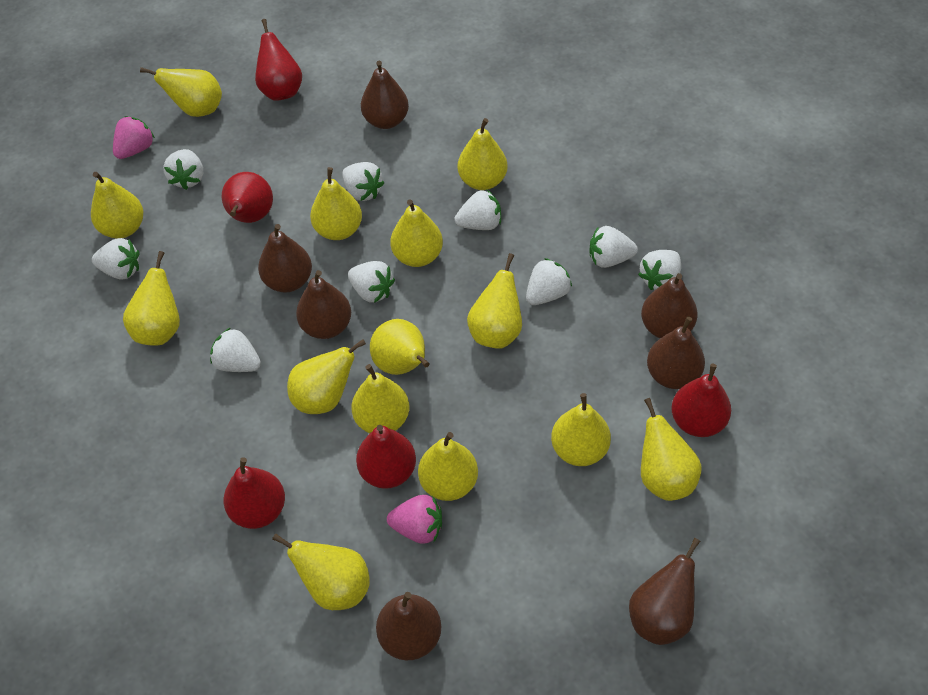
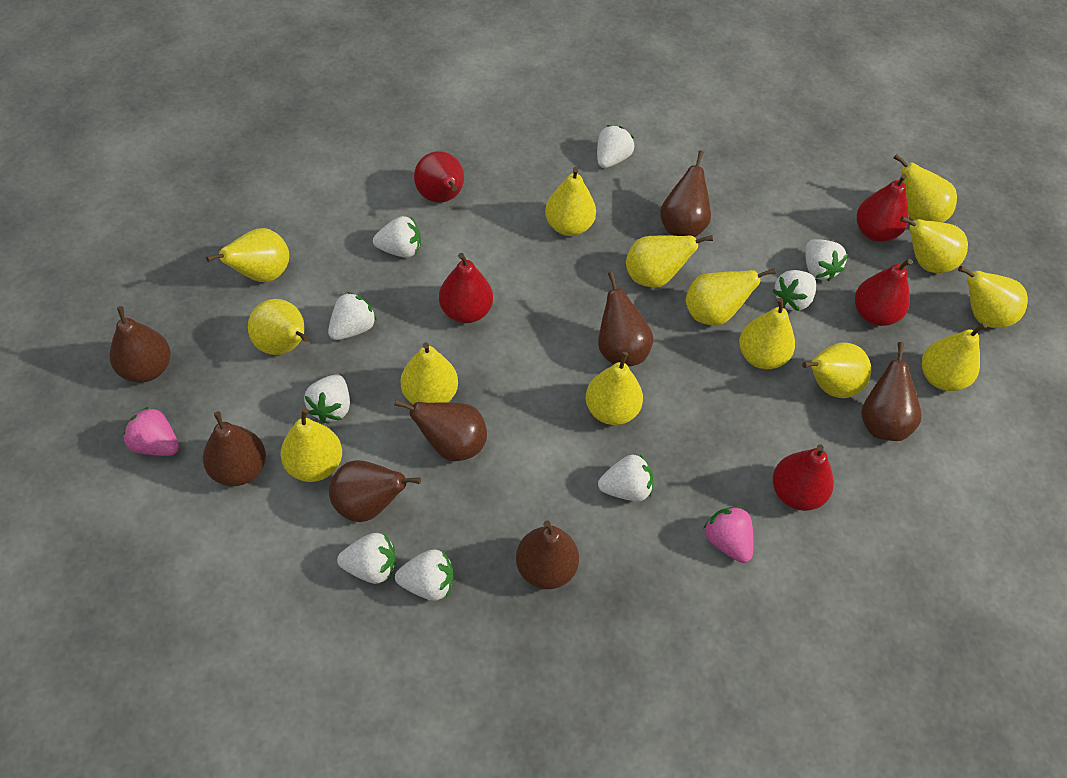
brown pear: 7 -> 8

